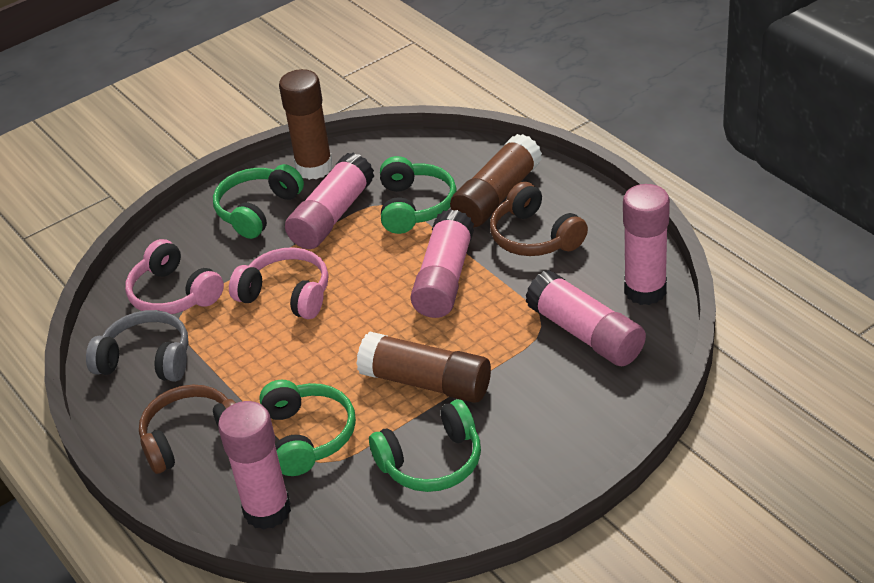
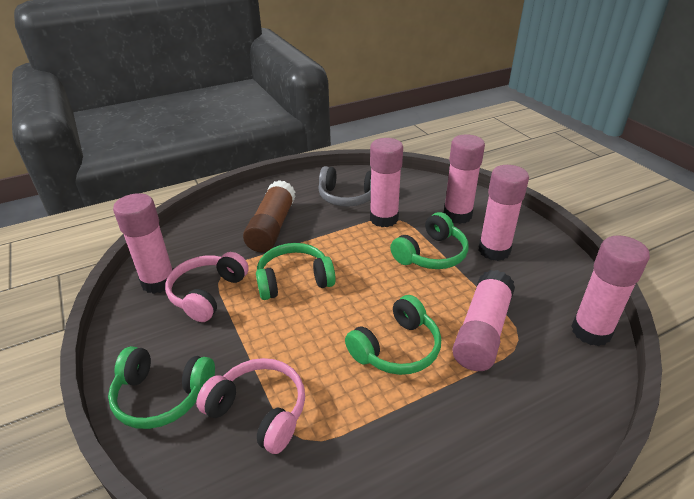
brown glue stick: 3 -> 1
brown headphones: 2 -> 0
pink glue stick: 5 -> 6

